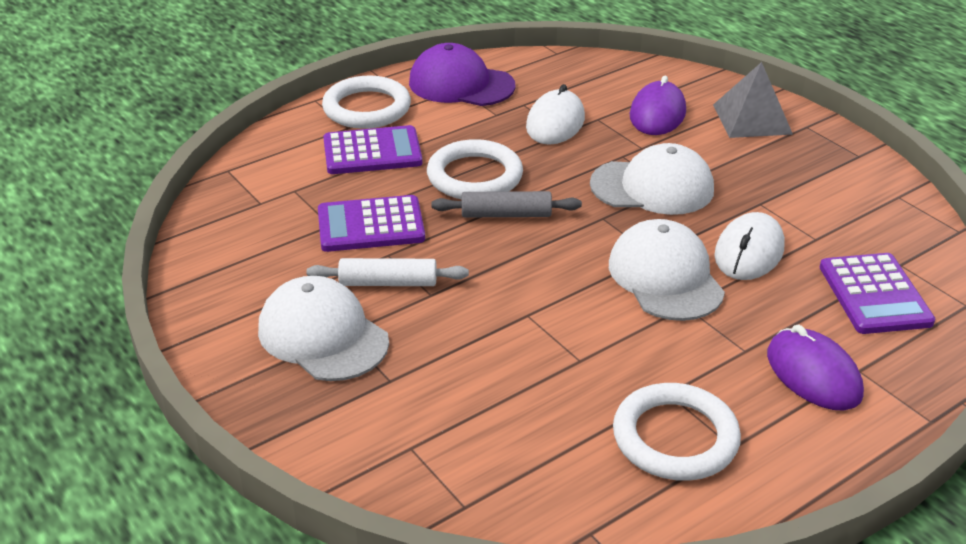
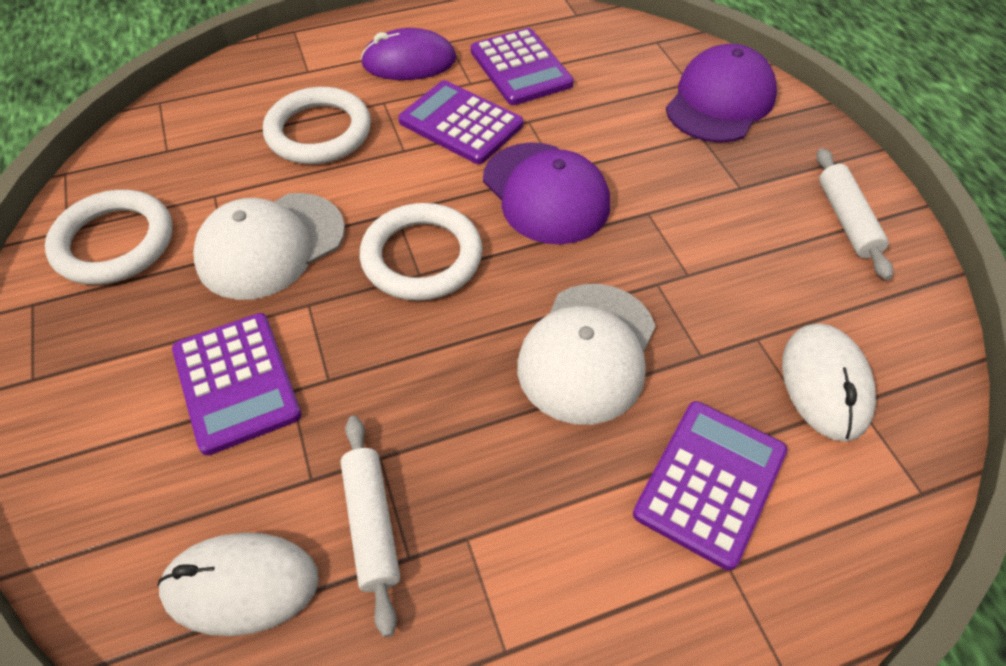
grey pyramid: 1 -> 0
grey rolling pin: 1 -> 0
purple calculator: 3 -> 4
purple cap: 1 -> 2
purple mouse: 2 -> 1
white cap: 3 -> 2
white rolling pin: 1 -> 2

